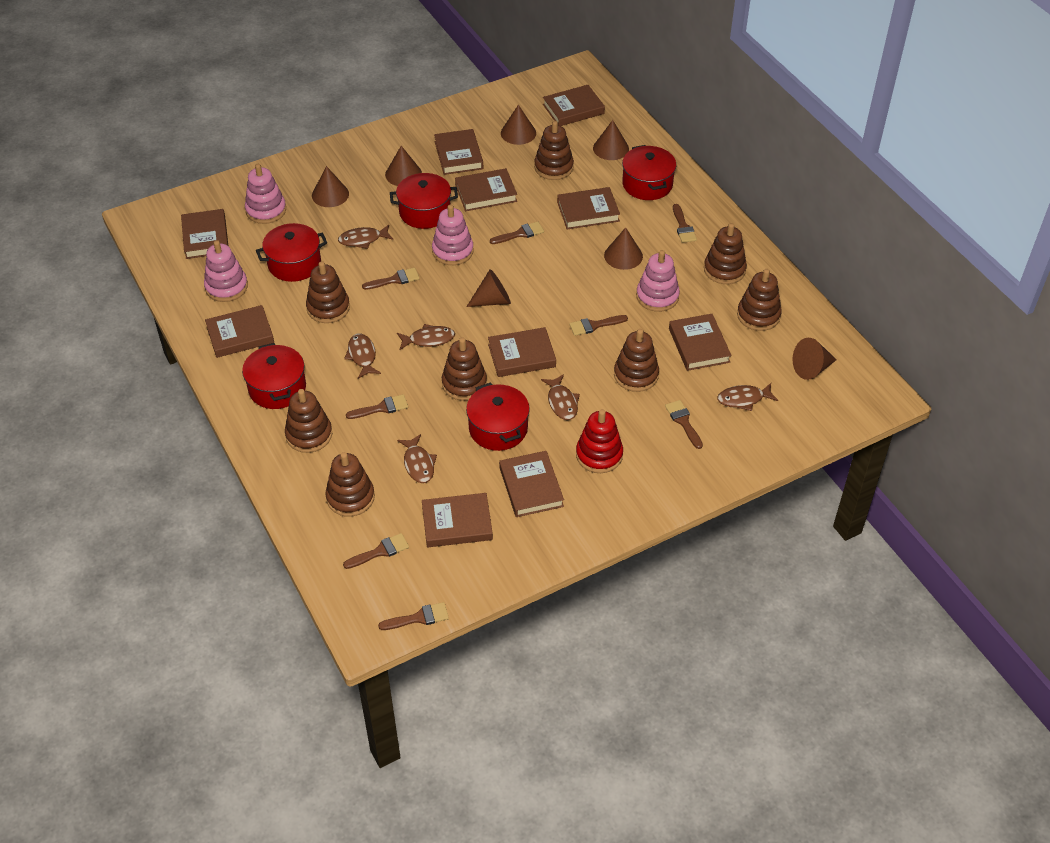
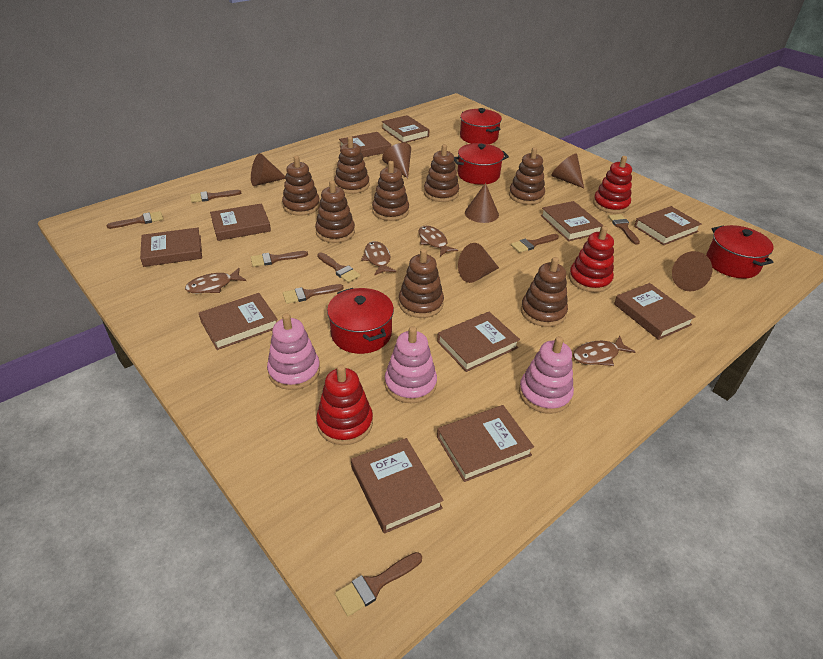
brown book: 10 -> 11
brown cone: 7 -> 6
brown fish: 6 -> 4
pink stacking toy: 4 -> 3
red pot: 5 -> 4
red stacking toy: 1 -> 3

